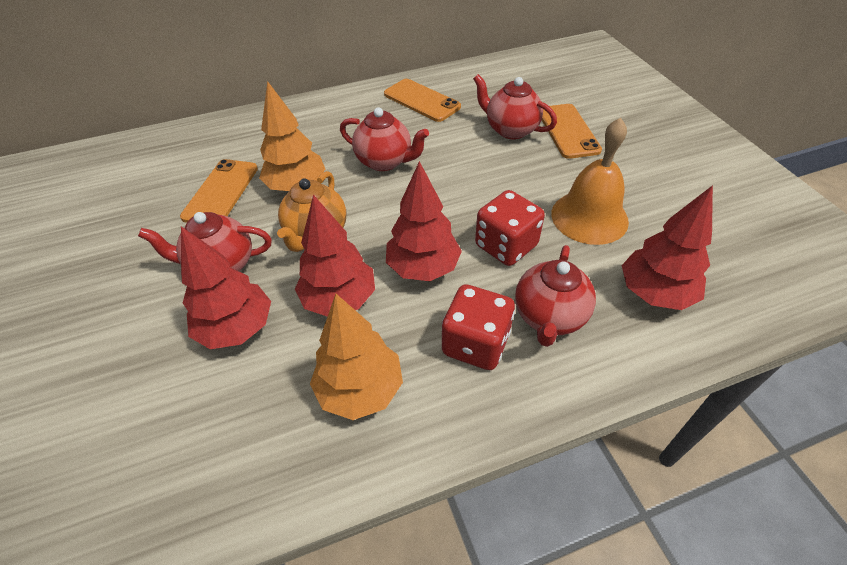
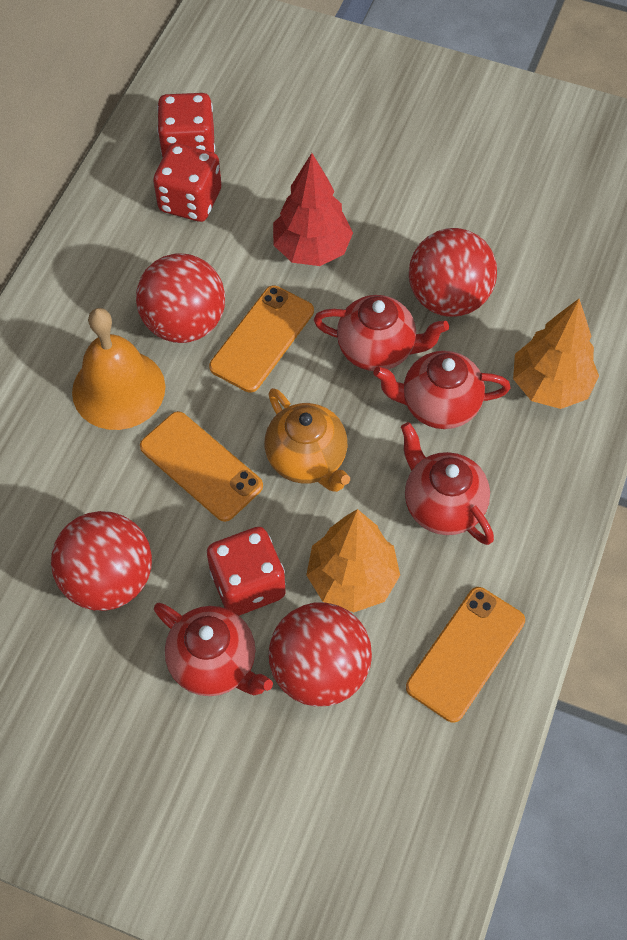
red ball: 0 -> 4
red dice: 2 -> 3
red tree: 4 -> 1

